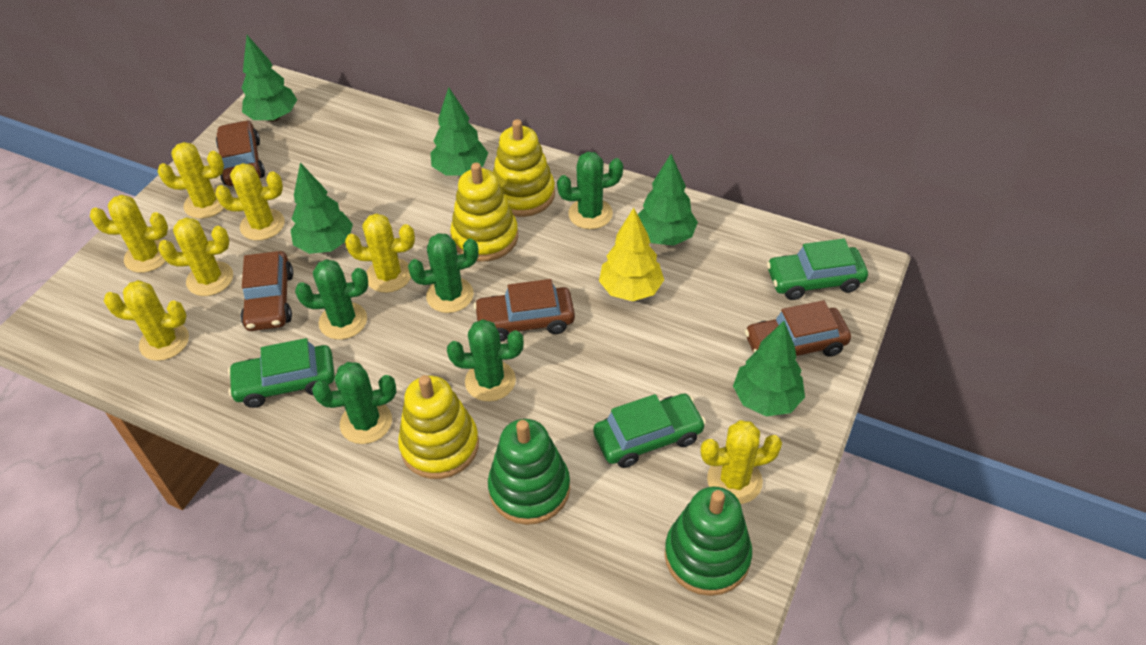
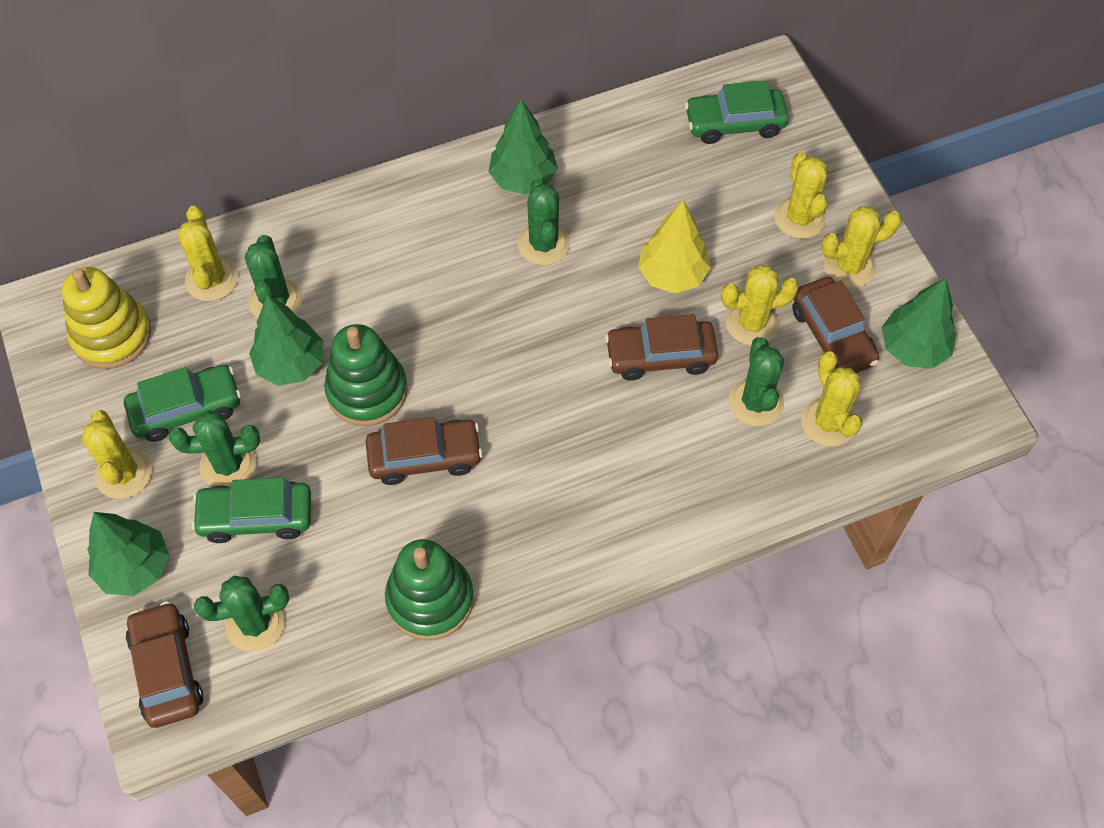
green tree: 5 -> 4
yellow cactus: 7 -> 6
yellow stacking toy: 3 -> 1

